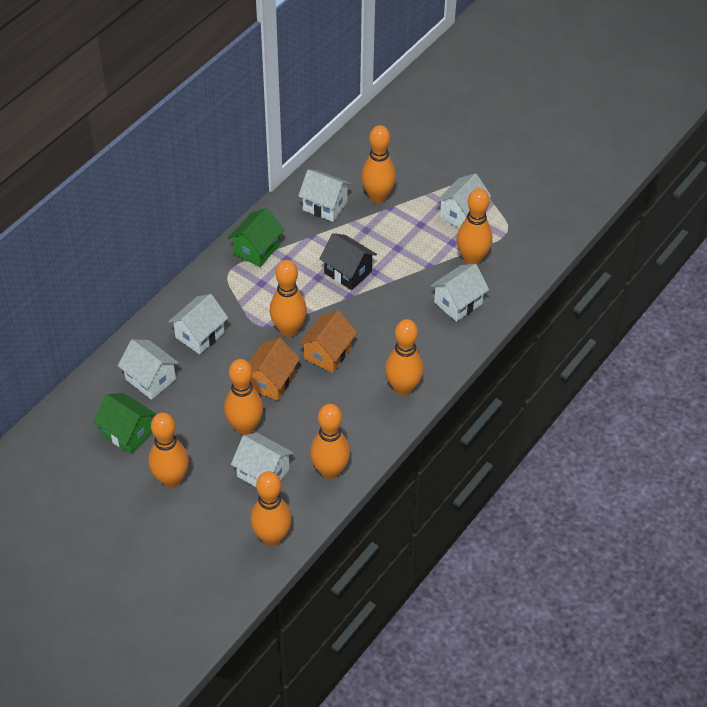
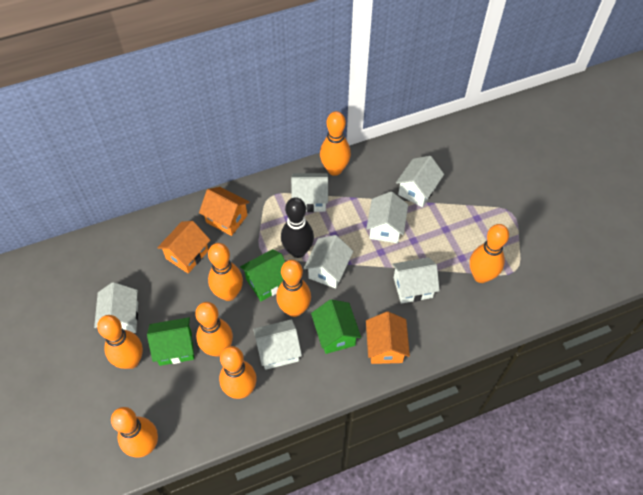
black bowling pin: 0 -> 1
black house: 1 -> 0
green house: 2 -> 3
orange house: 2 -> 3
white house: 6 -> 7

